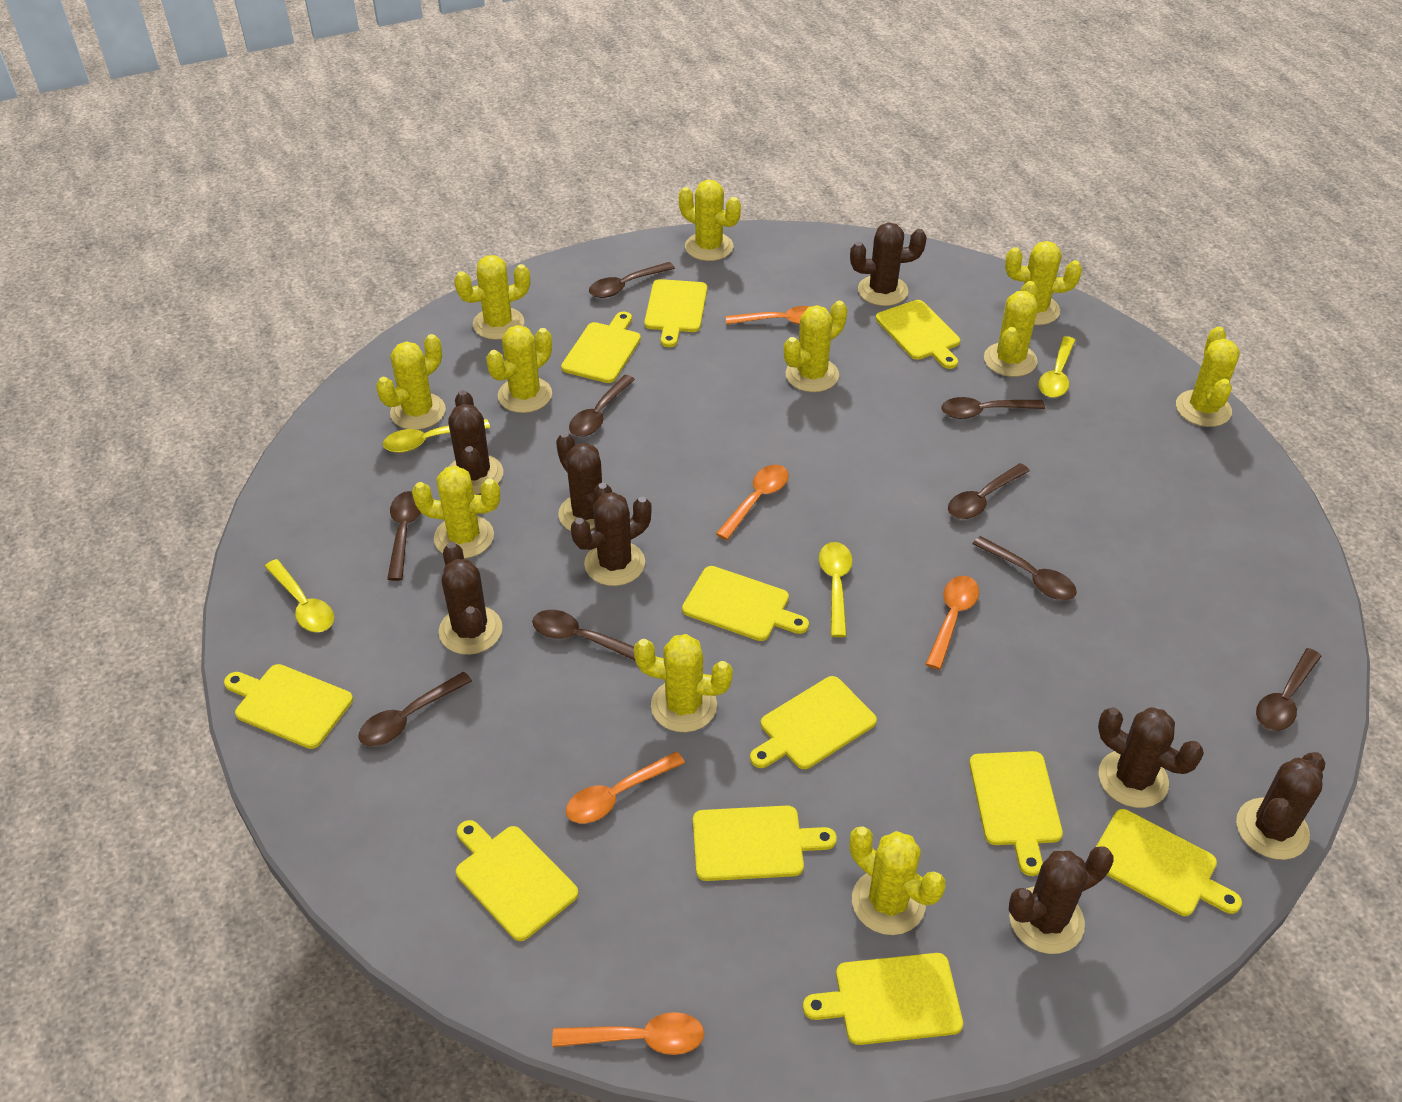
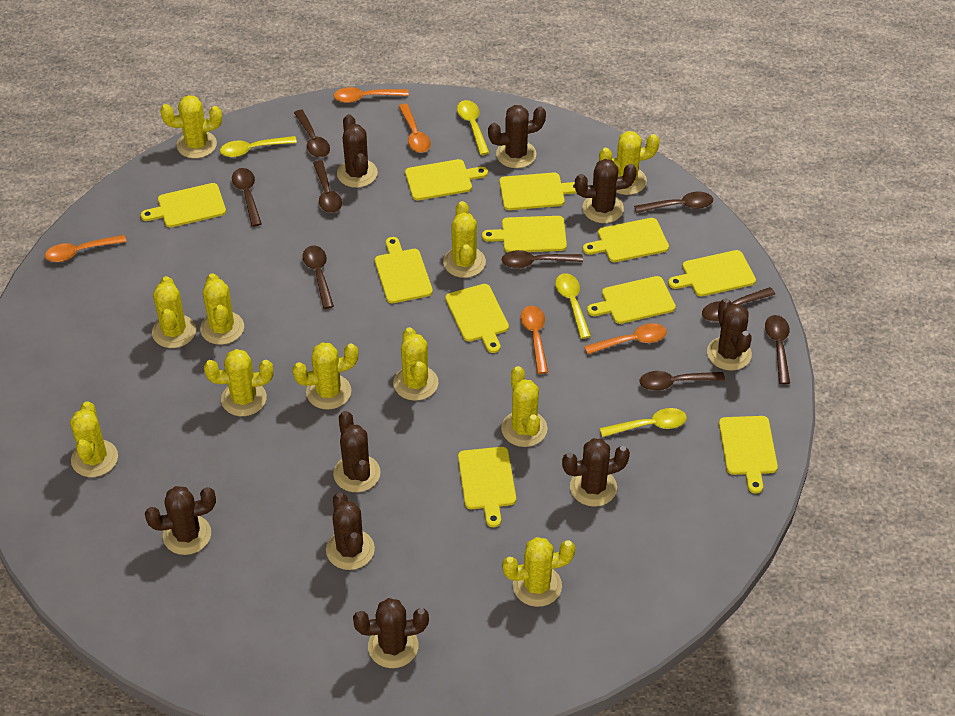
brown cactus: 8 -> 9

